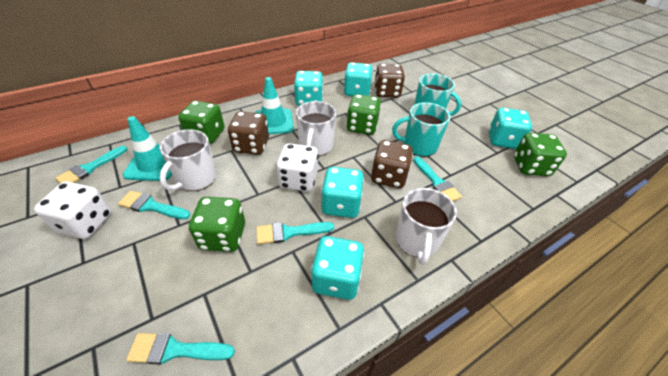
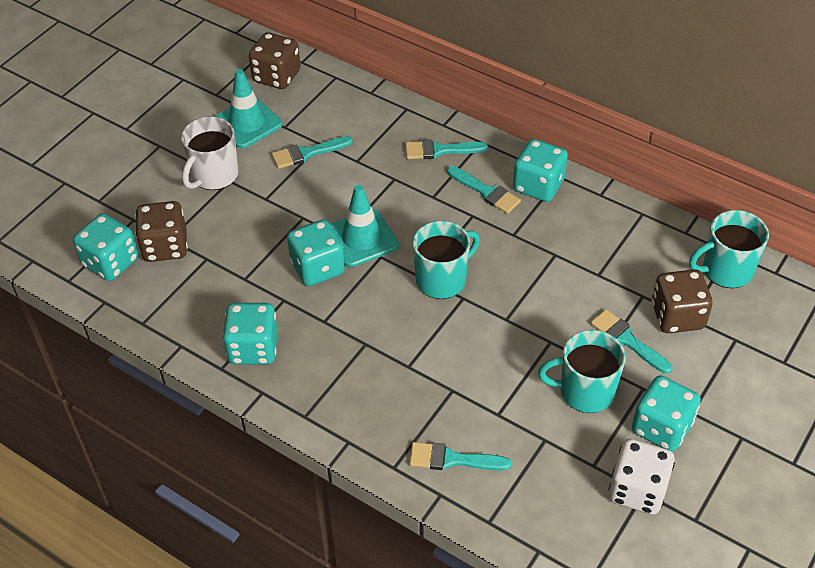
green dice: 4 -> 0
turquoise mug: 2 -> 3
white dice: 2 -> 1
white mug: 3 -> 1

